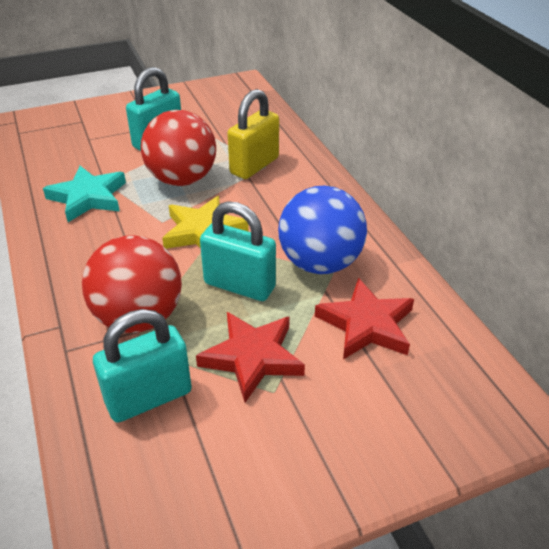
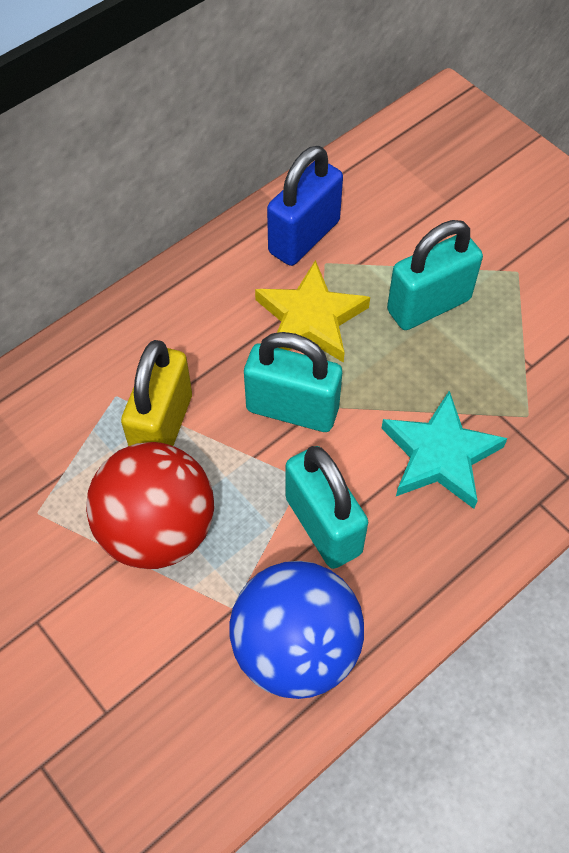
blue padlock: 0 -> 1
red ball: 2 -> 1
red star: 2 -> 0

